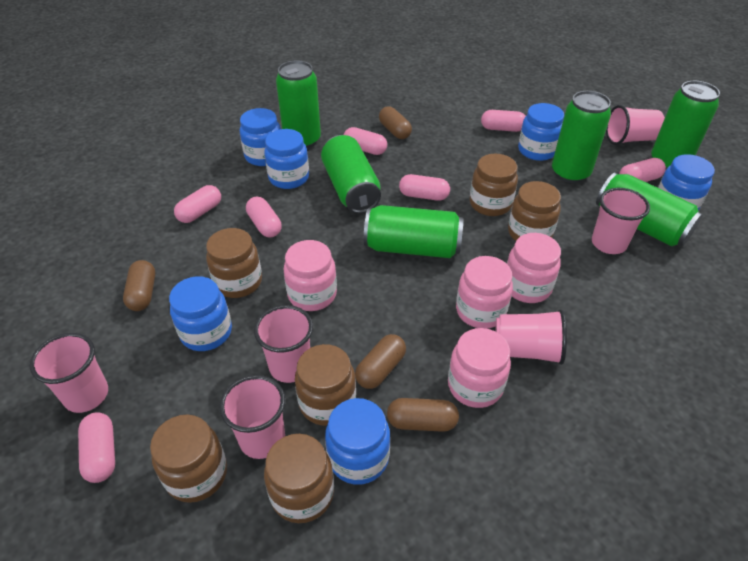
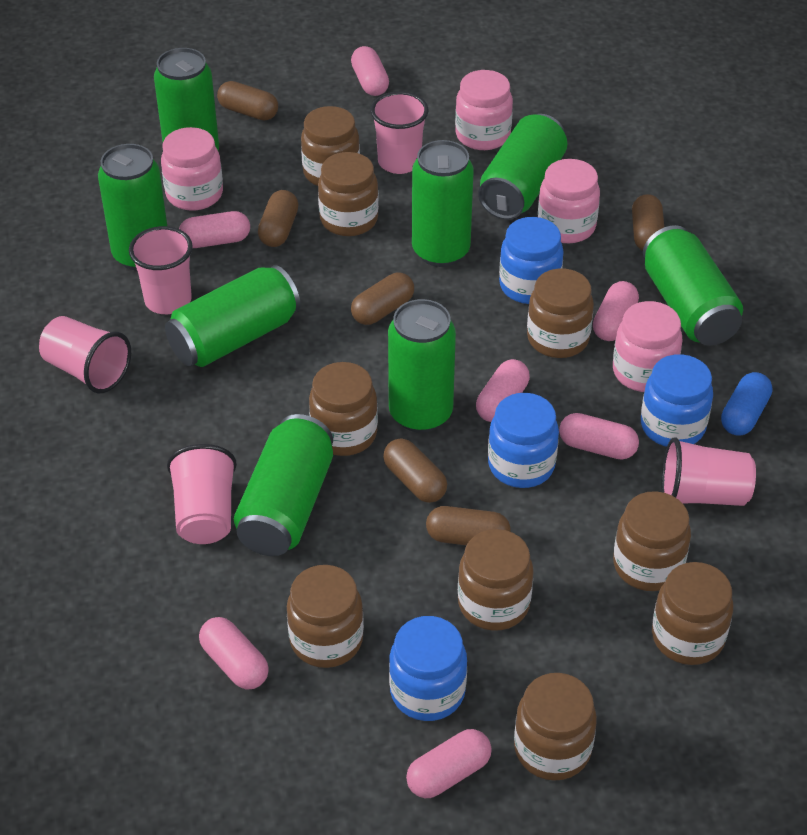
blue capsule: 0 -> 1
blue jar: 6 -> 4
brown capsule: 4 -> 6
brown jar: 6 -> 9
green can: 6 -> 8
pink cup: 6 -> 5

